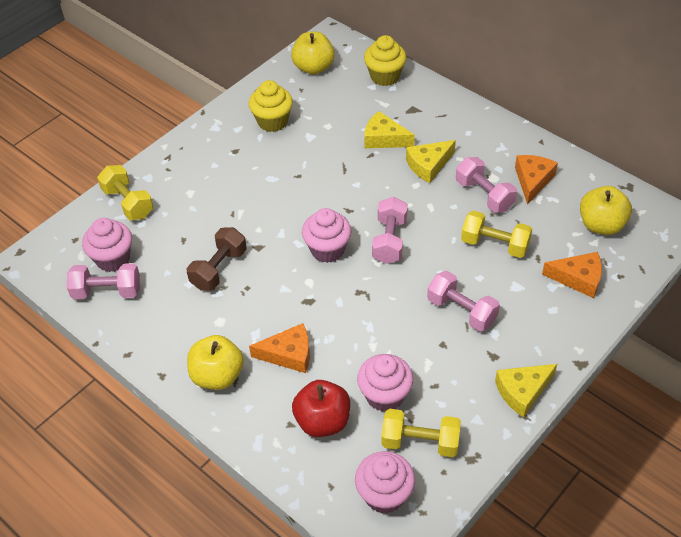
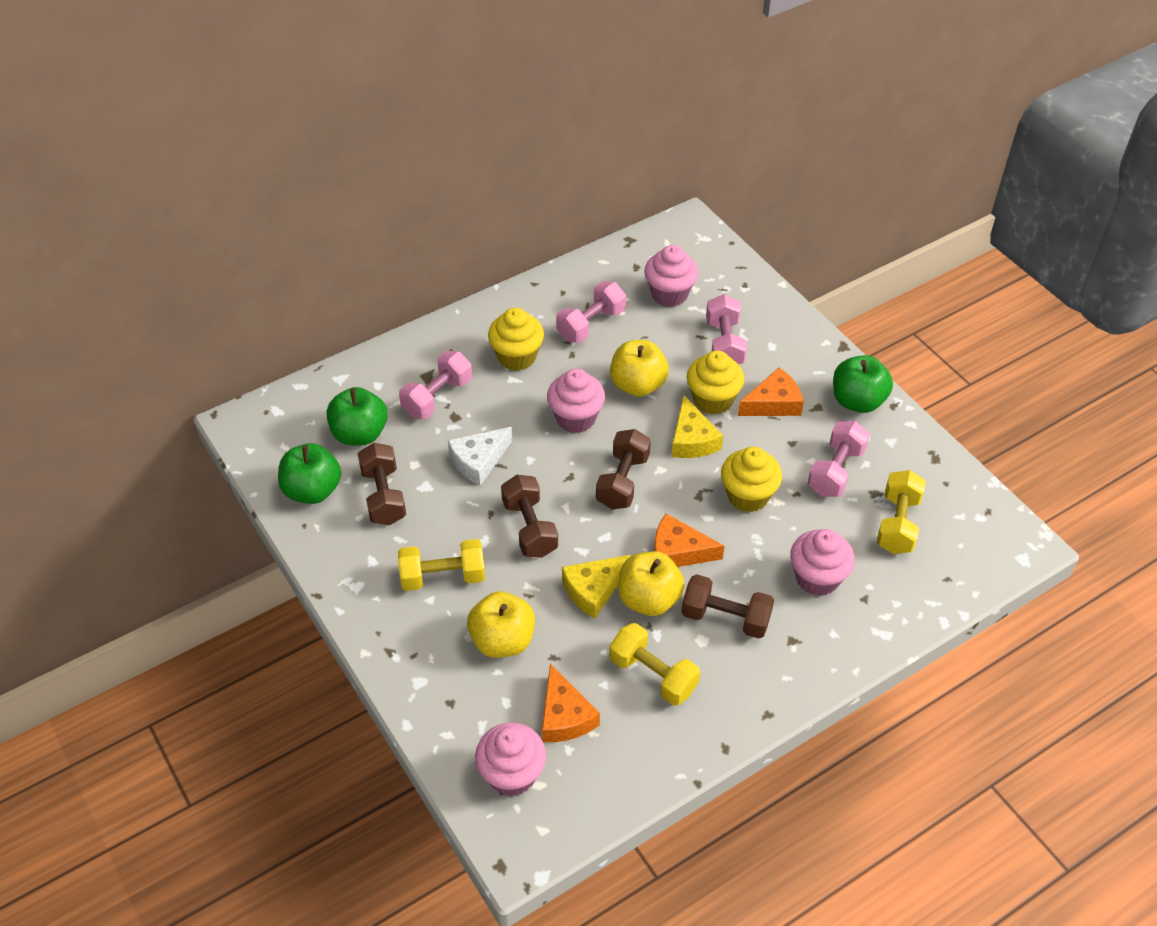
brown dumbbell: 1 -> 4
green apple: 0 -> 3
red apple: 1 -> 0
white cheese: 0 -> 1
yellow cheese: 3 -> 2
yellow cupcake: 2 -> 3

